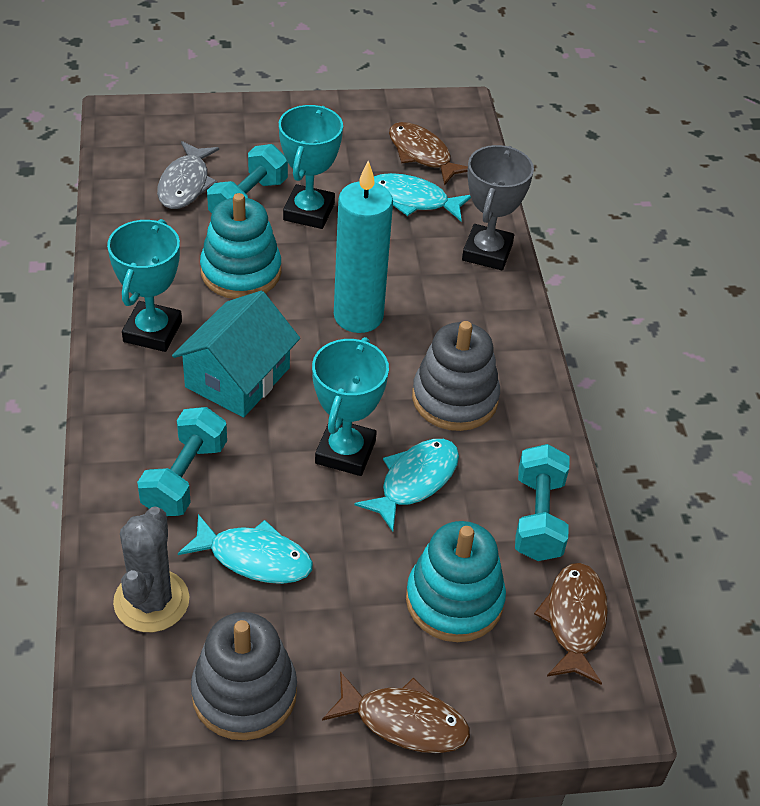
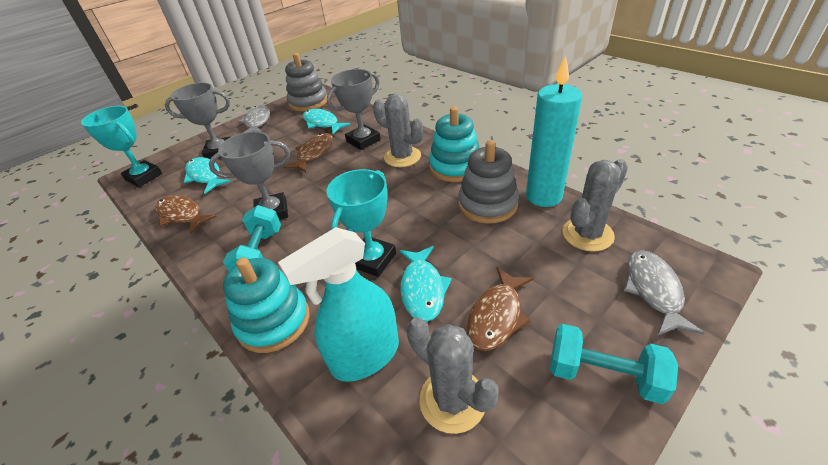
grey cactus: 1 -> 3
grey fish: 1 -> 2
grey trophy: 1 -> 3
turquoise dumbbell: 3 -> 2
turquoise house: 1 -> 0
turquoise spray bottle: 0 -> 1
turquoise trophy: 3 -> 2

